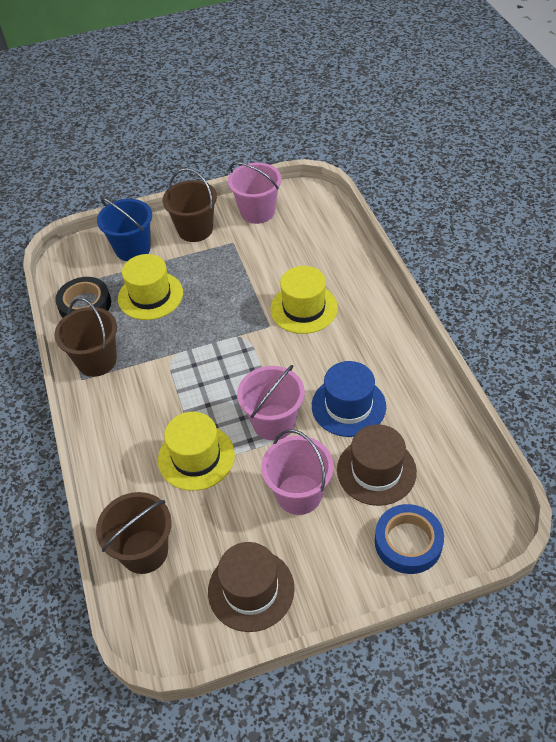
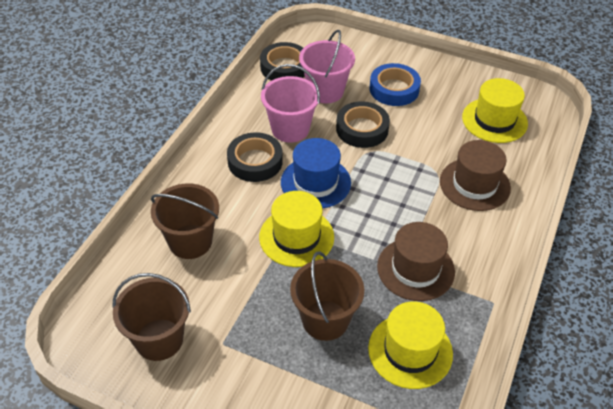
black tape: 1 -> 3
blue bucket: 1 -> 0
pink bucket: 3 -> 2

